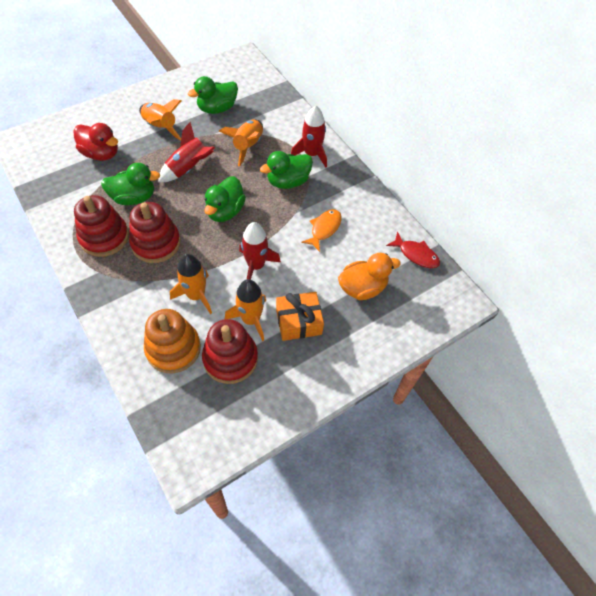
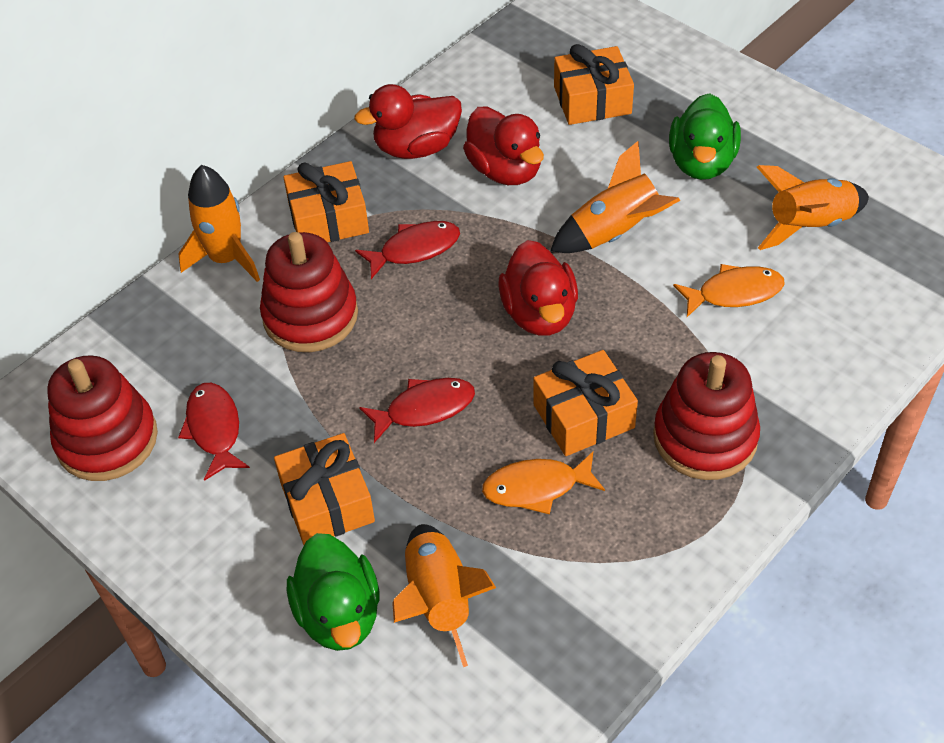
green duck: 4 -> 2
orange duck: 1 -> 0
orange fish: 1 -> 2
orange gift: 1 -> 4
orange stacking toy: 1 -> 0
red duck: 1 -> 3
red fish: 1 -> 3
red rocket: 3 -> 0

